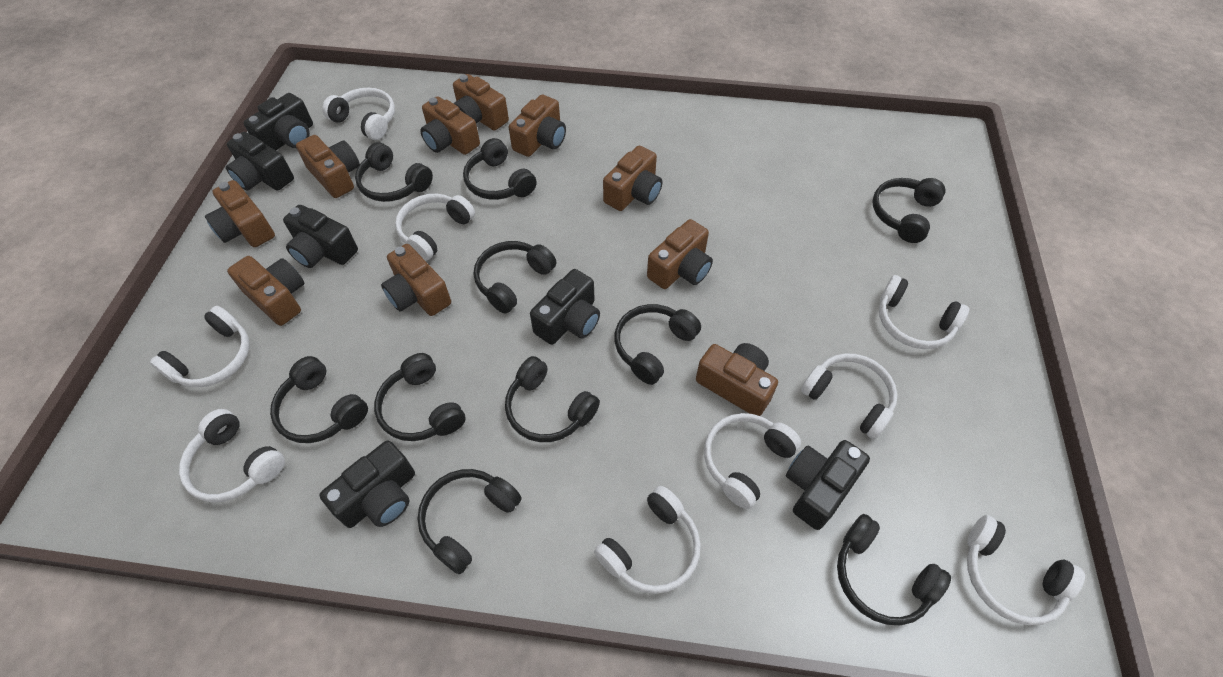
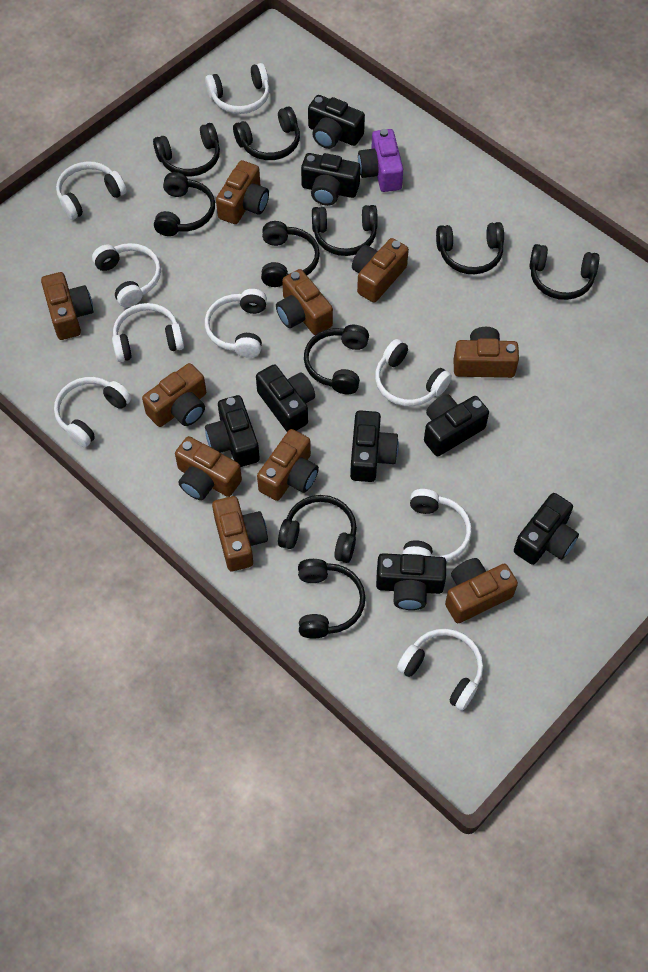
black camera: 6 -> 8
purple camera: 0 -> 1

